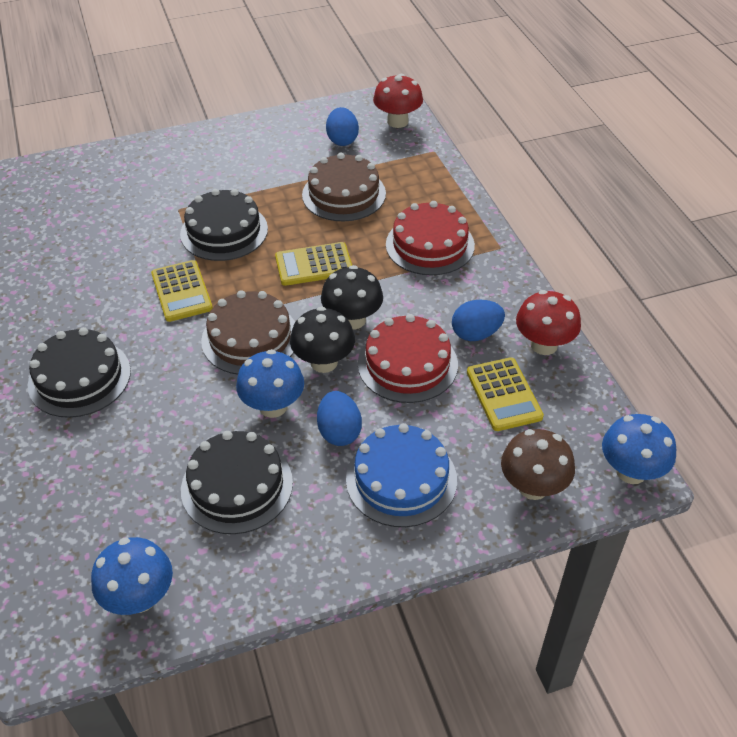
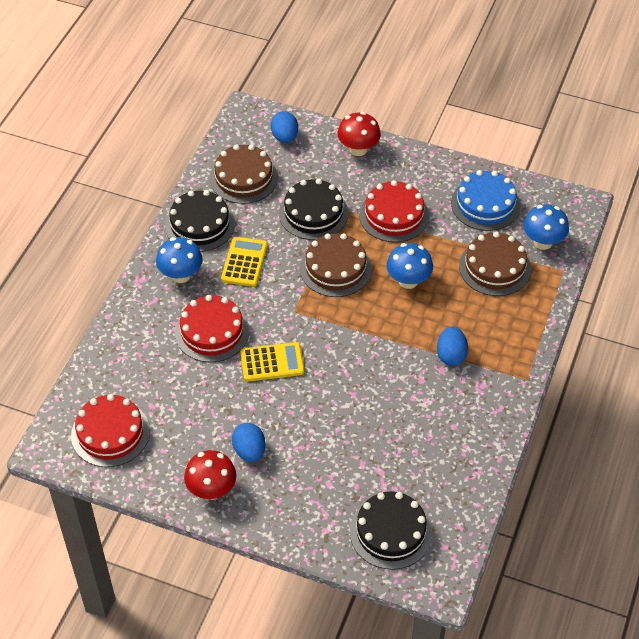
black mushroom: 2 -> 0
brown cake: 2 -> 3
brown mushroom: 1 -> 0
red cake: 2 -> 3
yellow calculator: 3 -> 2

